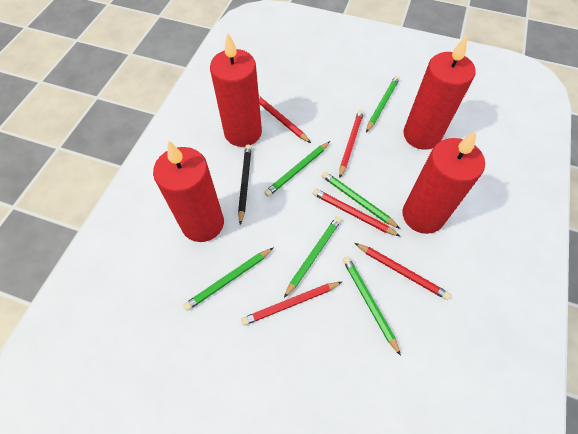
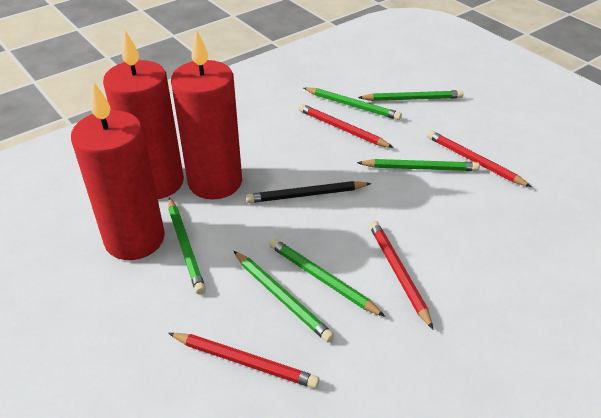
red candle: 4 -> 3
red pencil: 5 -> 4

